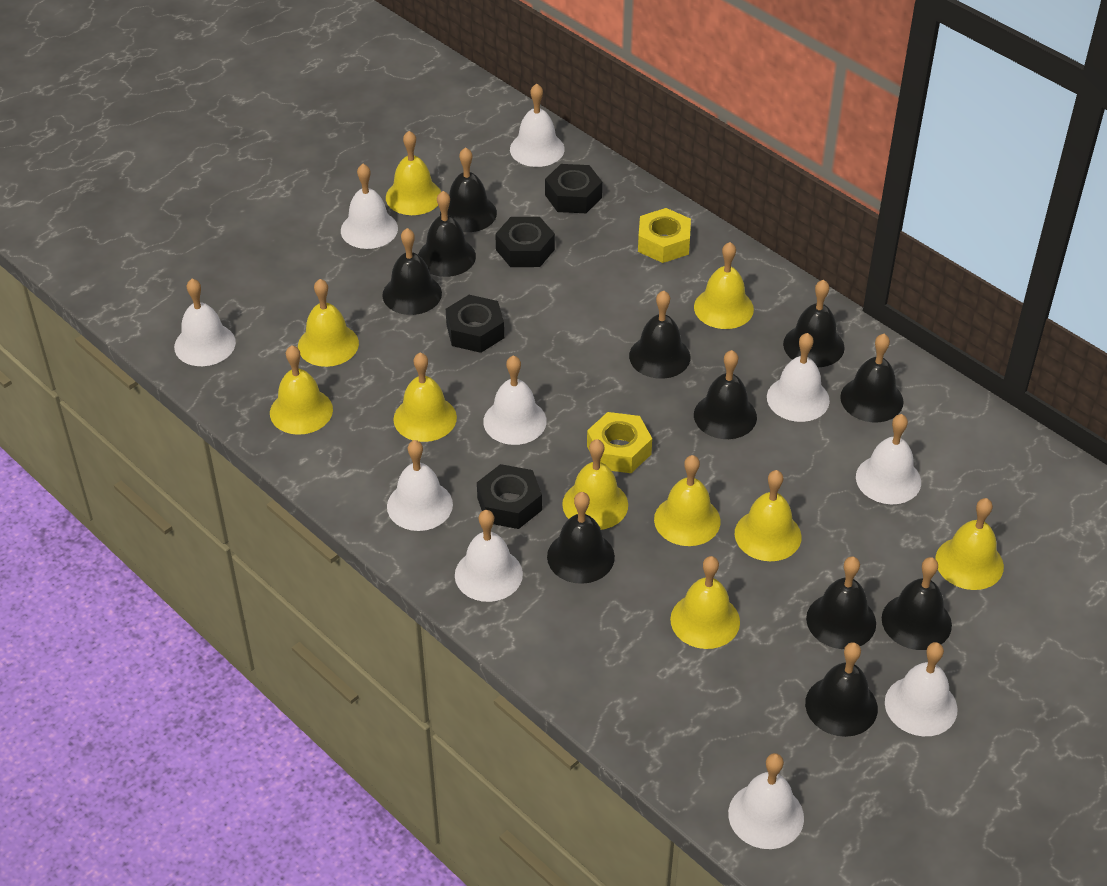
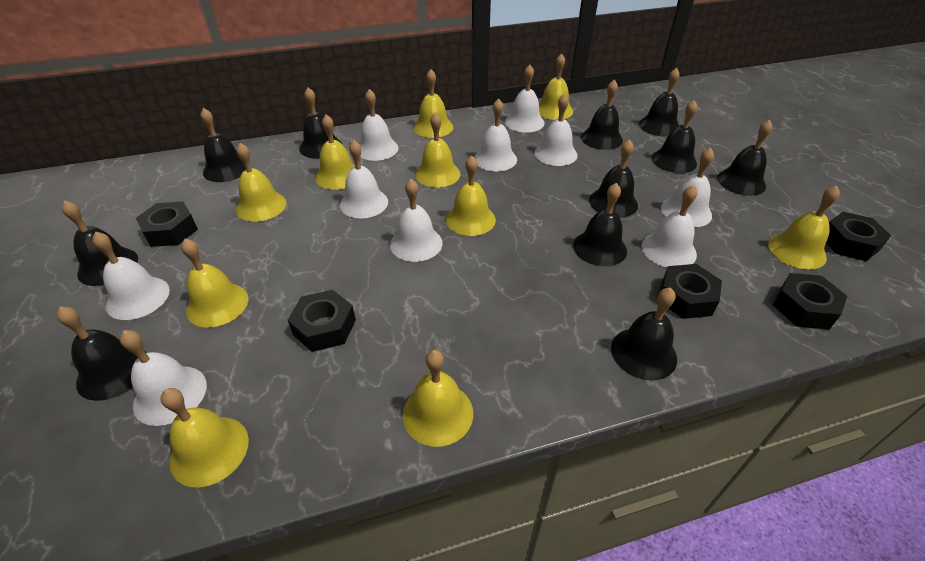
black nut: 4 -> 5
yellow nut: 2 -> 0

